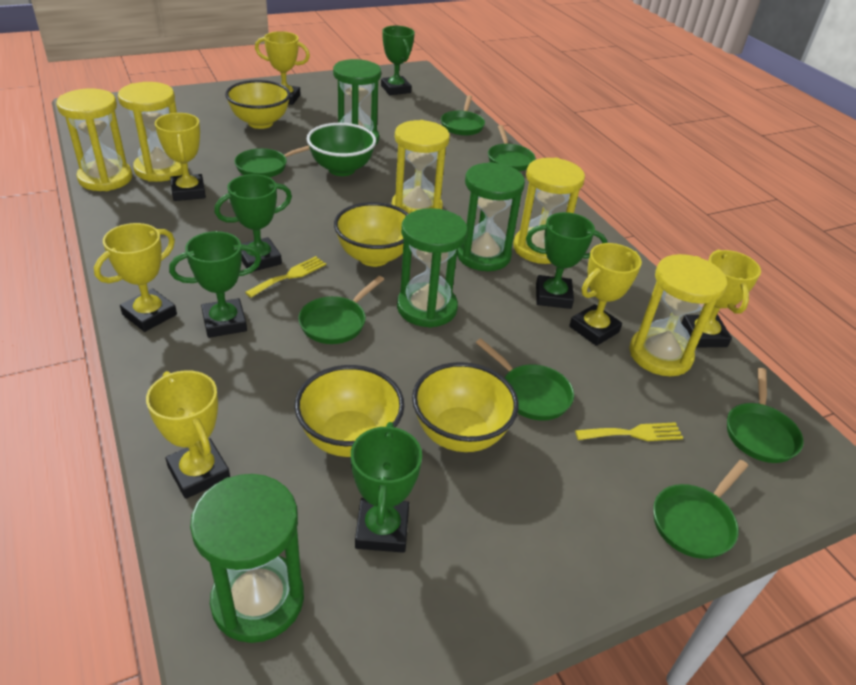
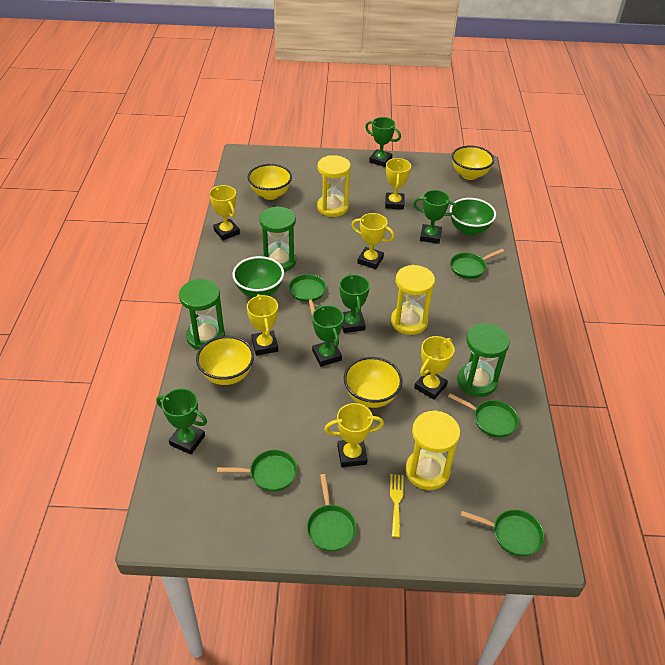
green bowl: 1 -> 2
green hourglass: 4 -> 3
green pan: 7 -> 6
yellow fork: 2 -> 1
yellow hourglass: 5 -> 3

